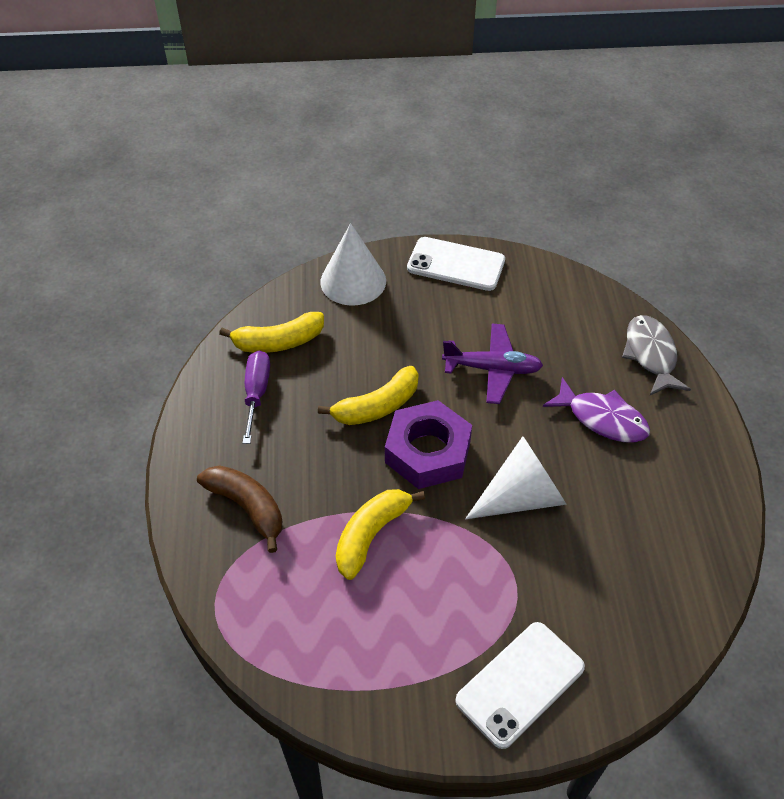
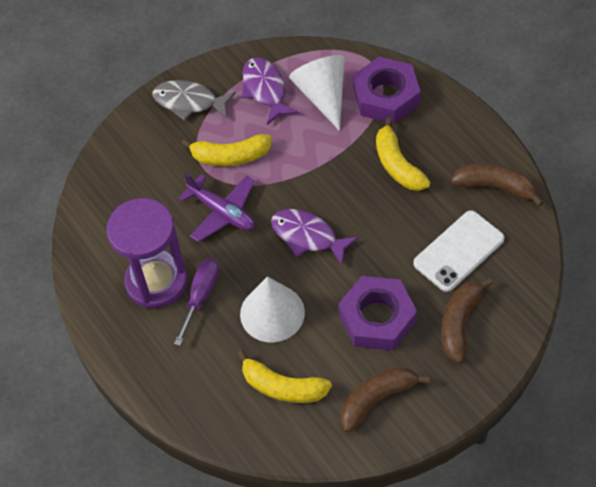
brown banana: 1 -> 3
purple fish: 1 -> 2
purple hourglass: 0 -> 1
purple nut: 1 -> 2
white phone: 2 -> 1

